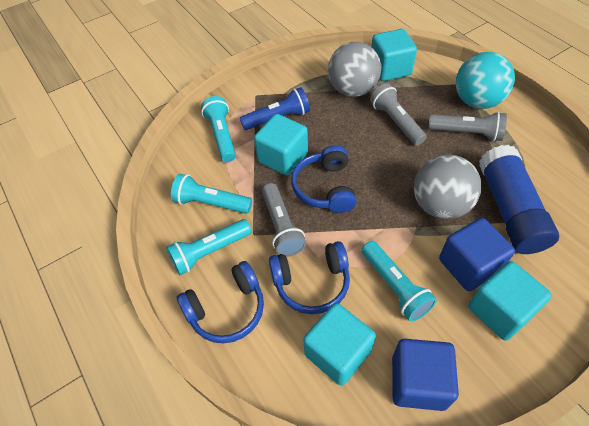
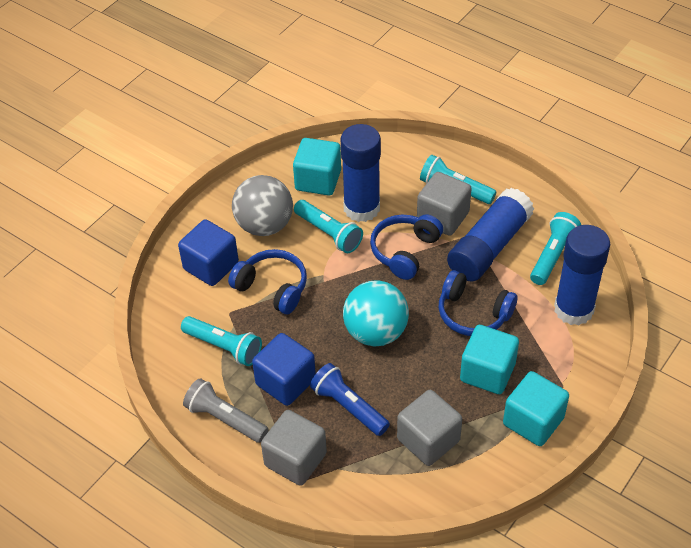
blue glue stick: 1 -> 3
grey ball: 2 -> 1
grey cube: 0 -> 3
grey flashlight: 3 -> 1
turquoise cube: 4 -> 3

